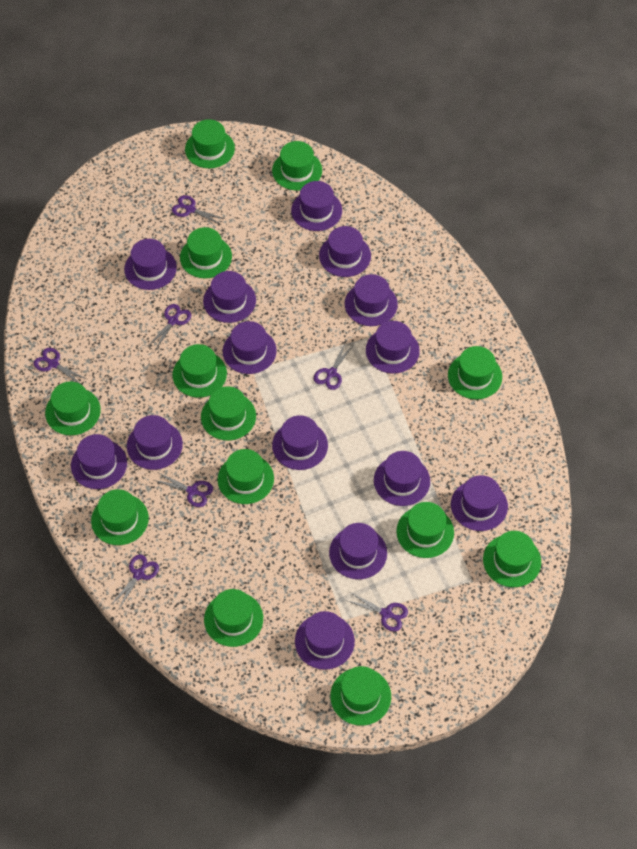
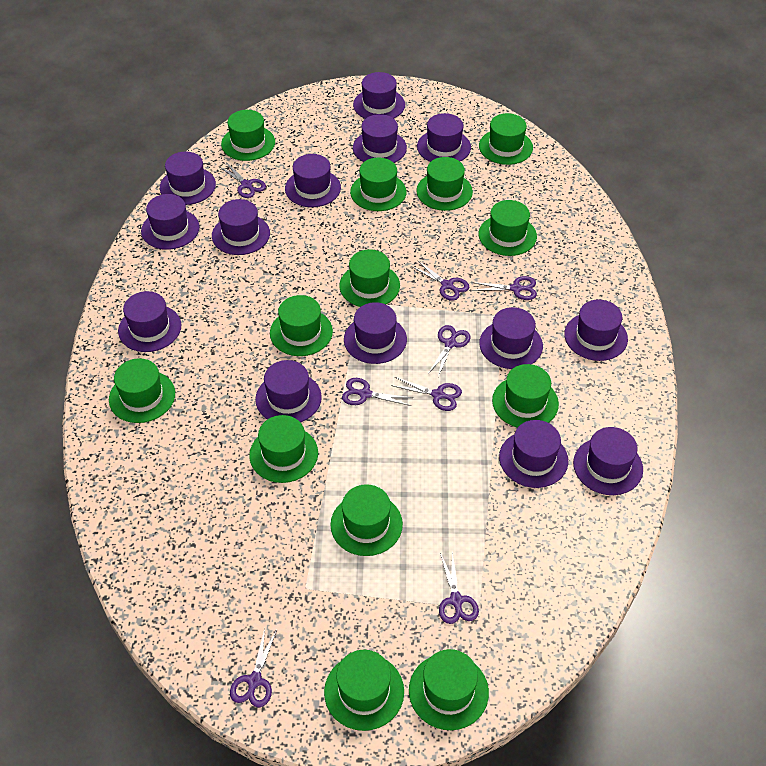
purple scissors: 7 -> 8

